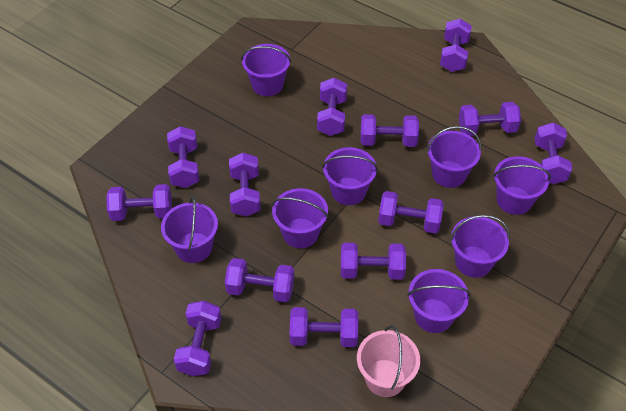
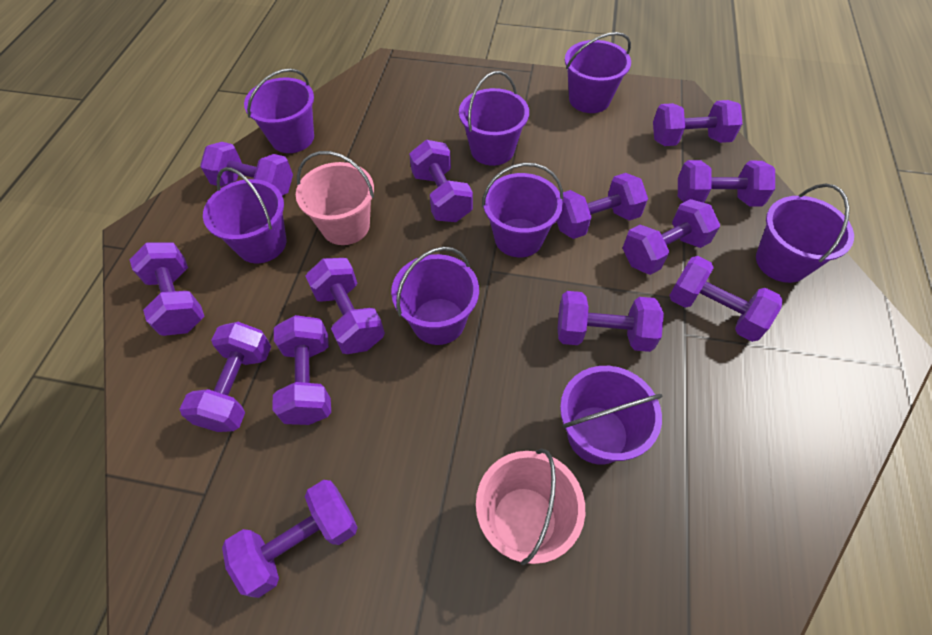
pink bucket: 1 -> 2

